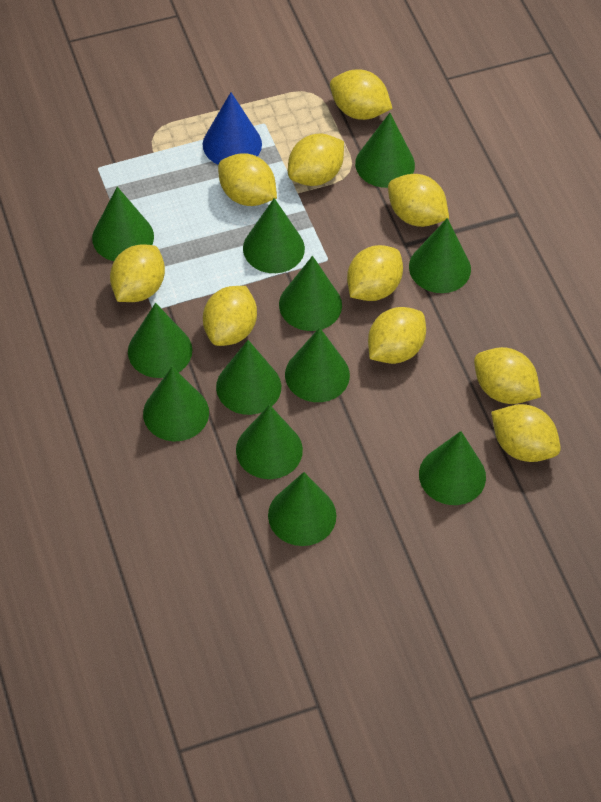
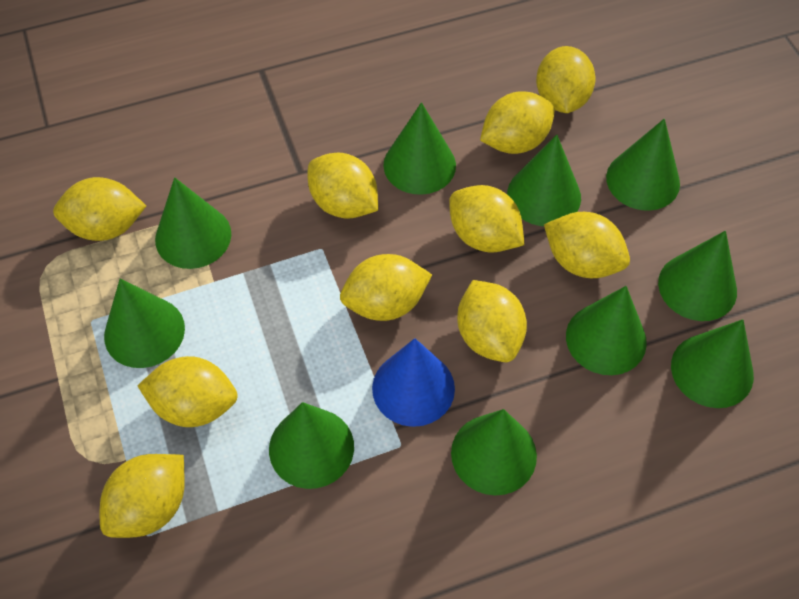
green cone: 12 -> 10

